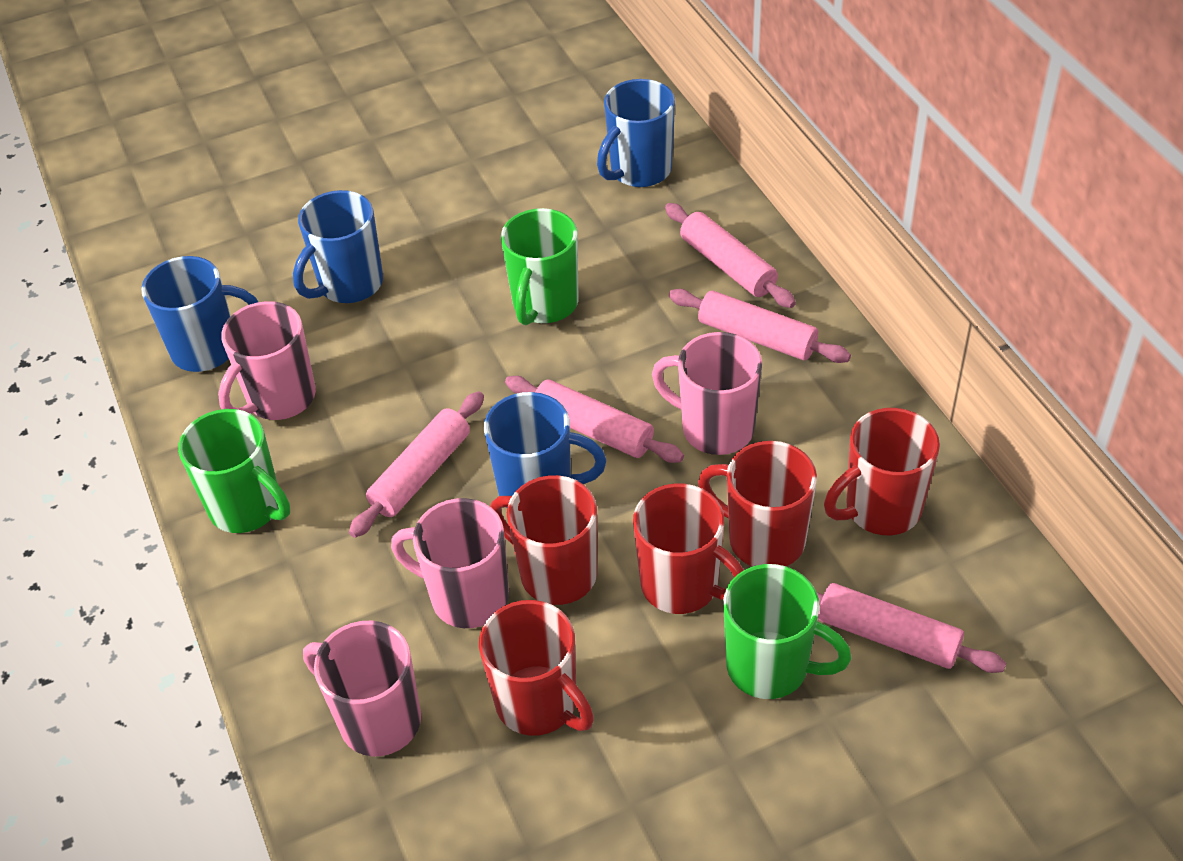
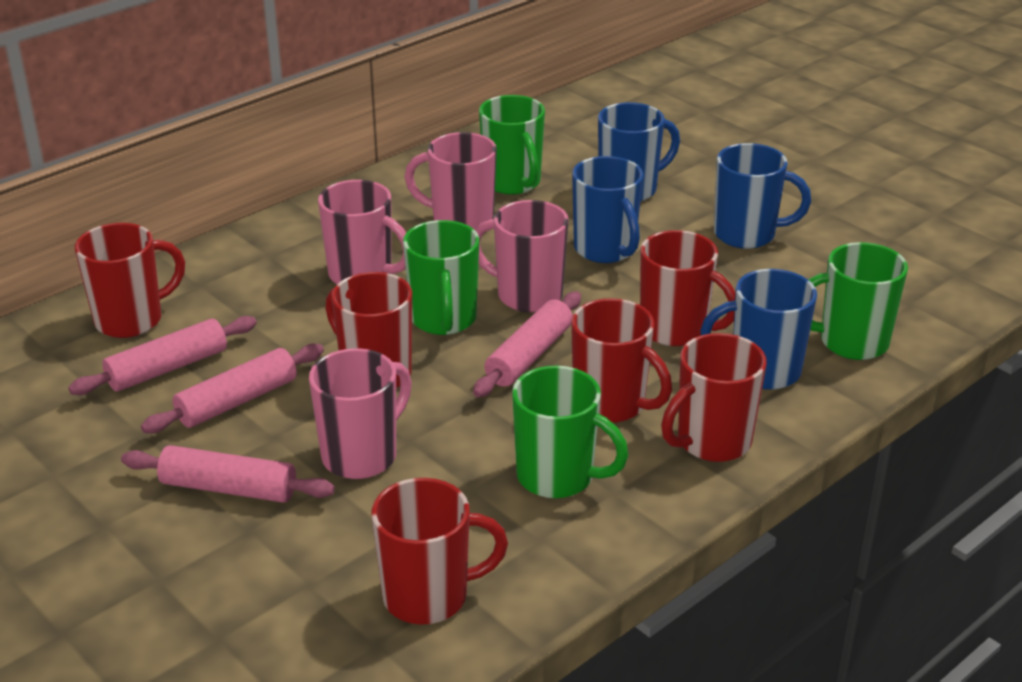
green mug: 3 -> 4
pink rolling pin: 5 -> 4
red mug: 5 -> 6

